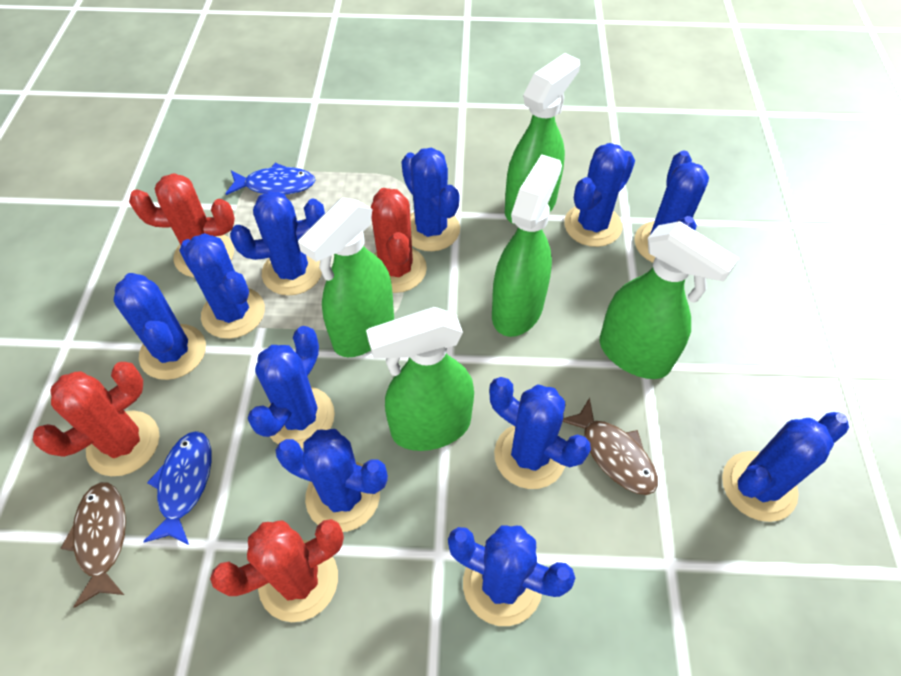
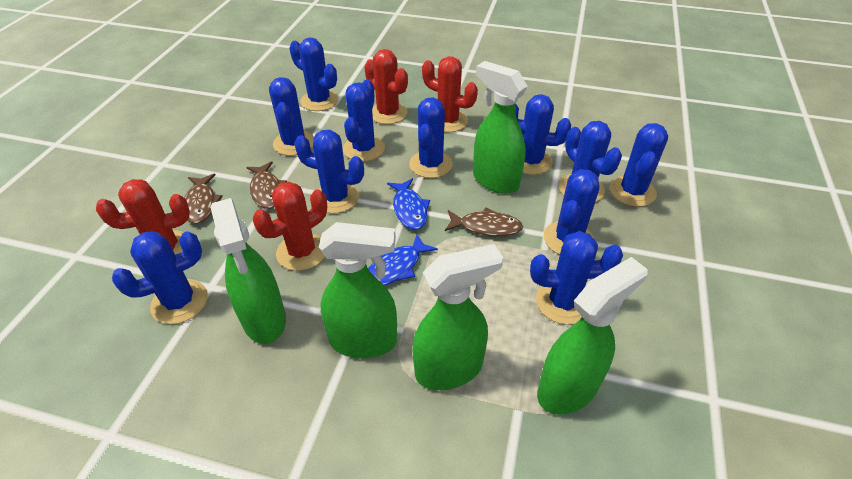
brown fish: 2 -> 3

